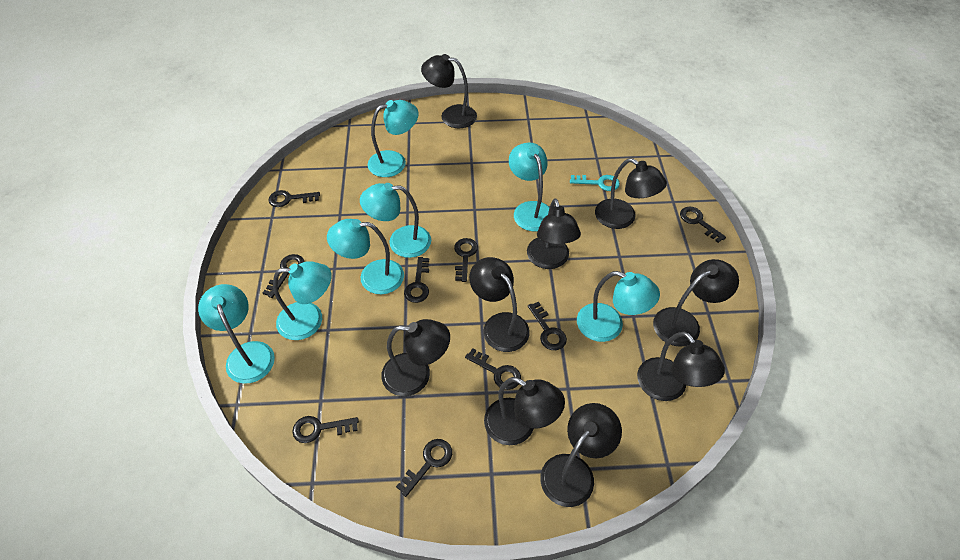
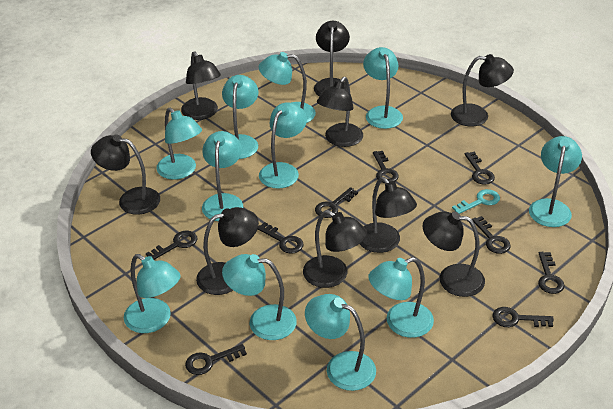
turquoise lamp: 7 -> 11

